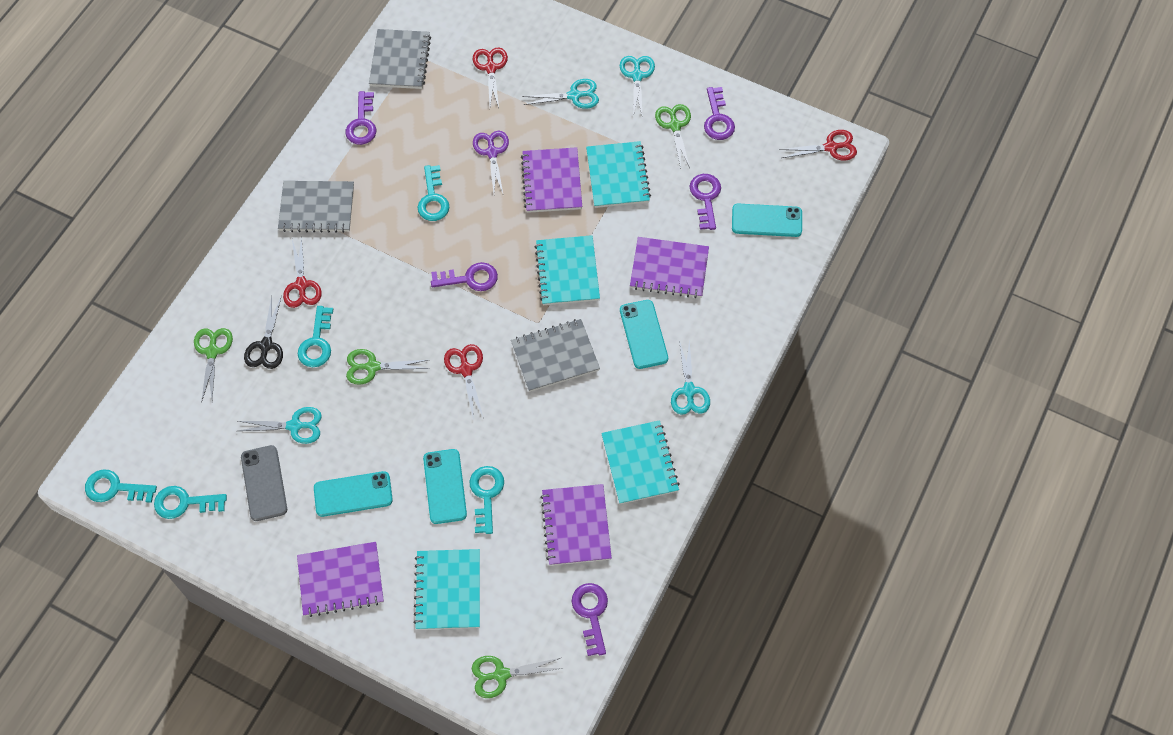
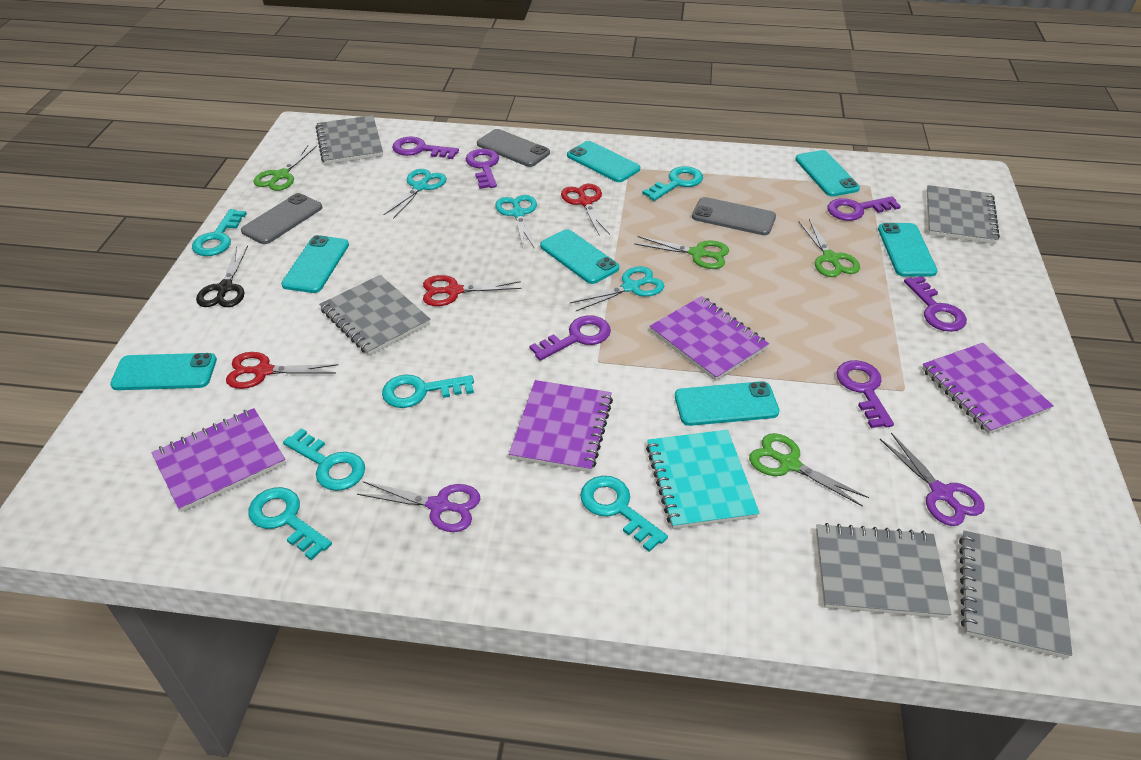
grey notebook: 3 -> 5
grey phone: 1 -> 3
purple key: 5 -> 6
purple scissors: 1 -> 2
red scissors: 4 -> 3
turquoise key: 5 -> 6
turquoise notebook: 4 -> 1
turquoise phone: 4 -> 7
turquoise scissors: 4 -> 3

